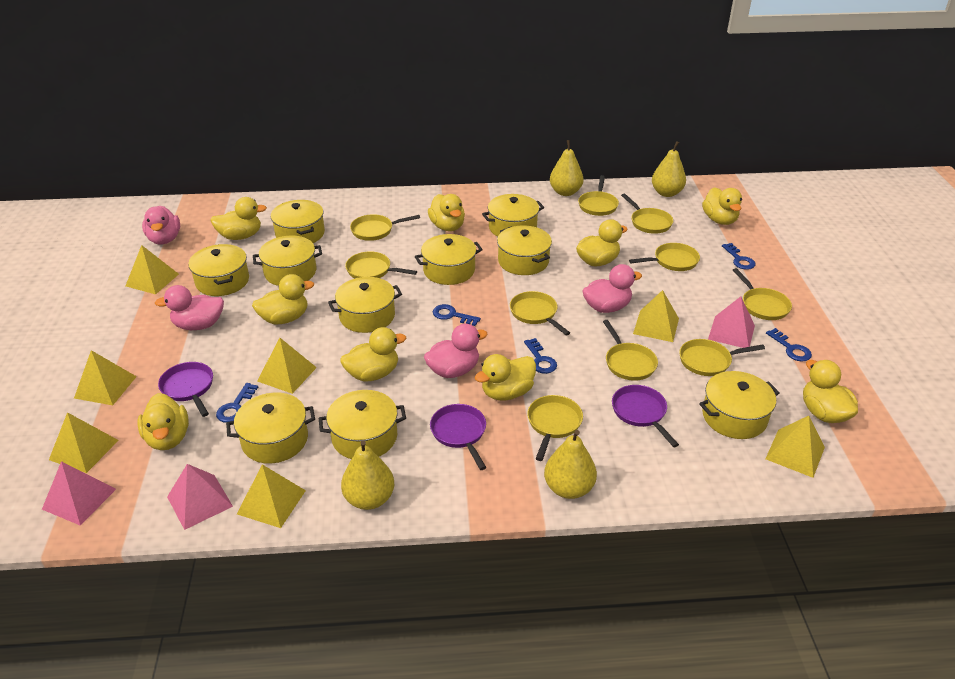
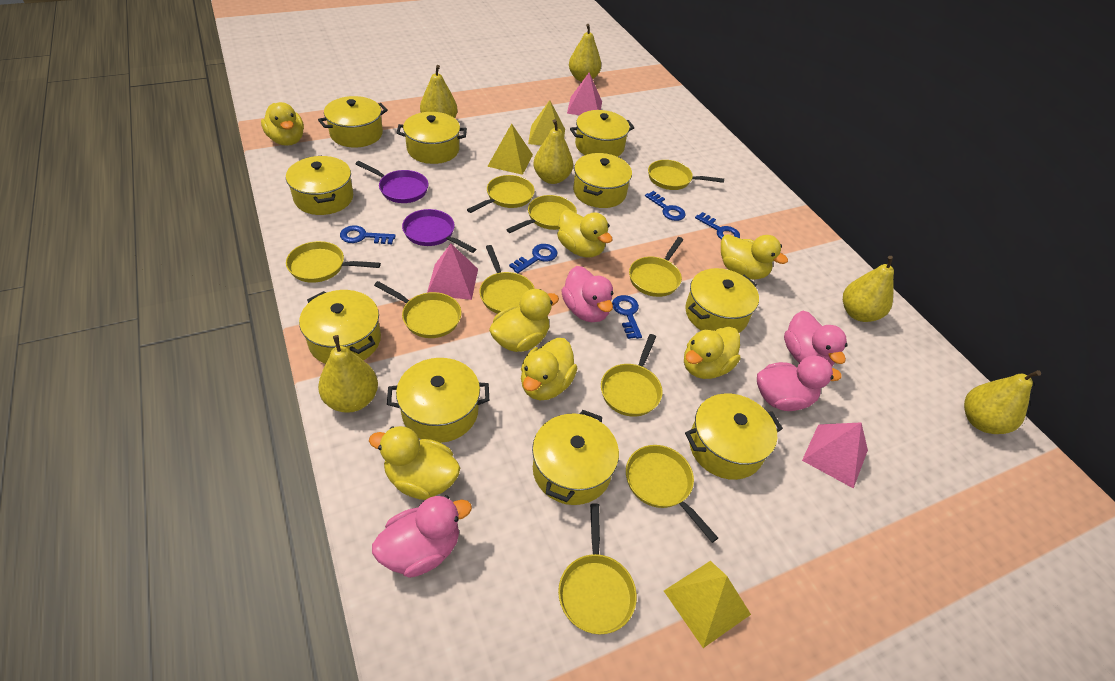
purple pan: 3 -> 2
yellow duck: 9 -> 7
yellow pear: 4 -> 6
yellow pyramid: 7 -> 3

